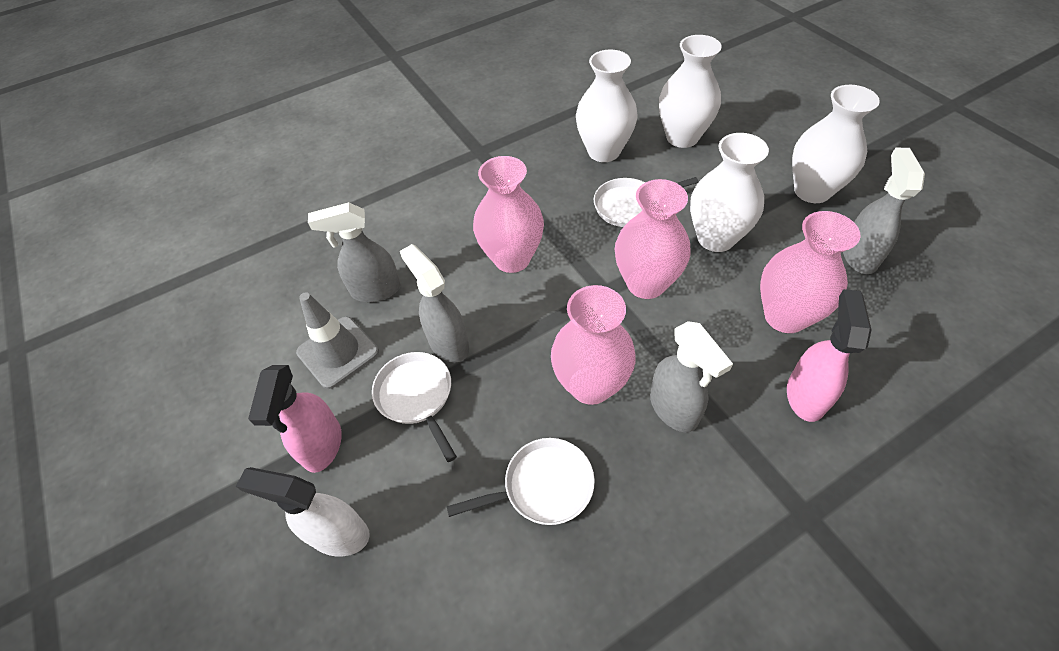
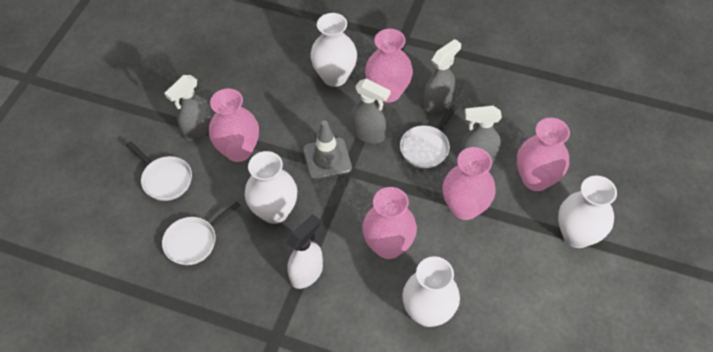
pink spray bottle: 2 -> 0
pink vase: 4 -> 5

